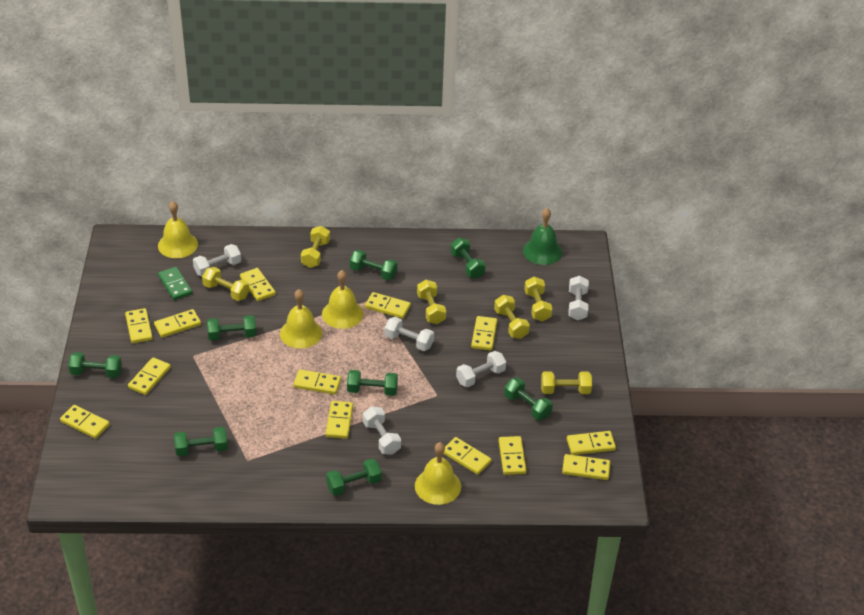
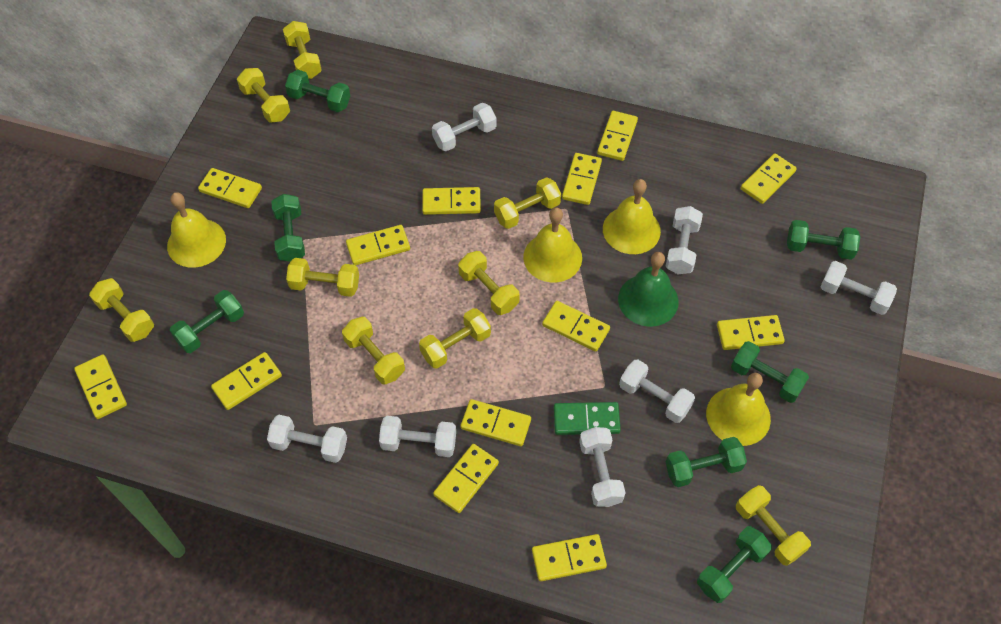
green dumbbell: 8 -> 7
white dumbbell: 5 -> 7
yellow dumbbell: 6 -> 9

